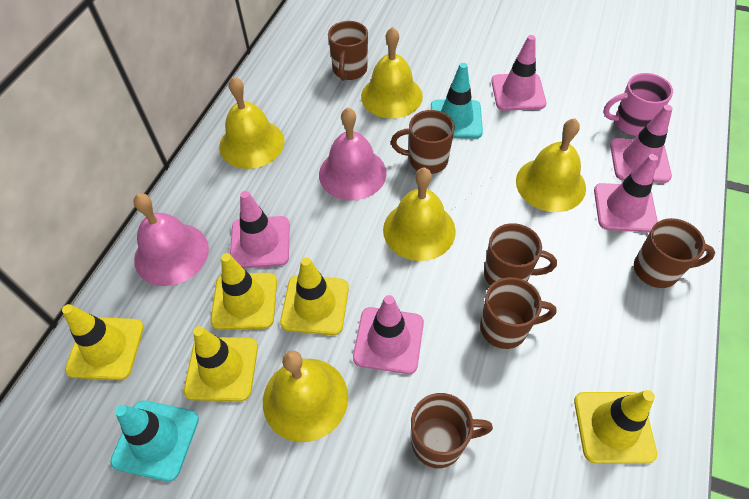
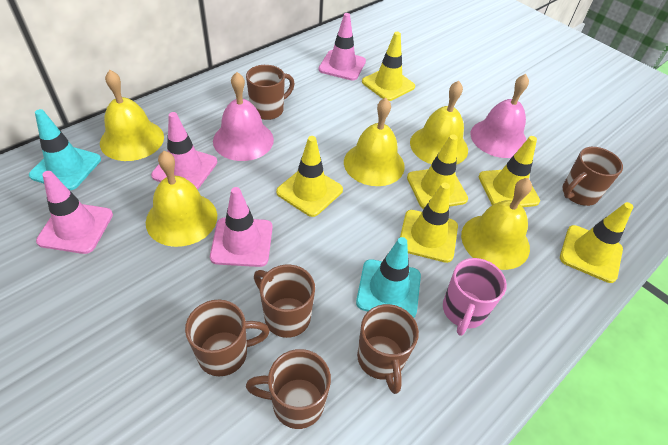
pink traffic cone: 5 -> 4
yellow traffic cone: 5 -> 6

